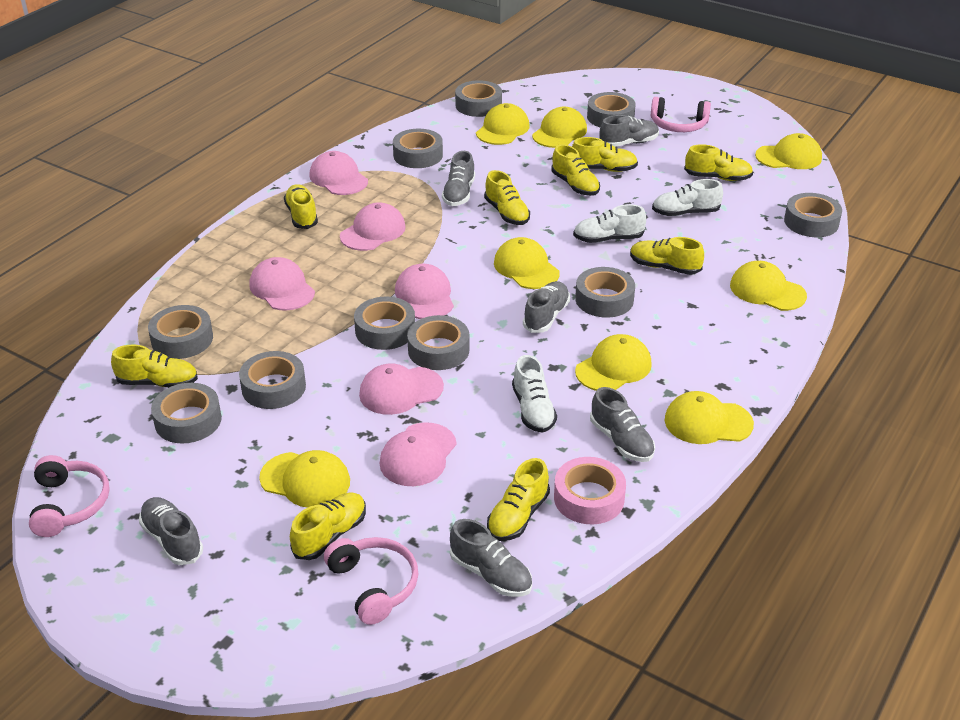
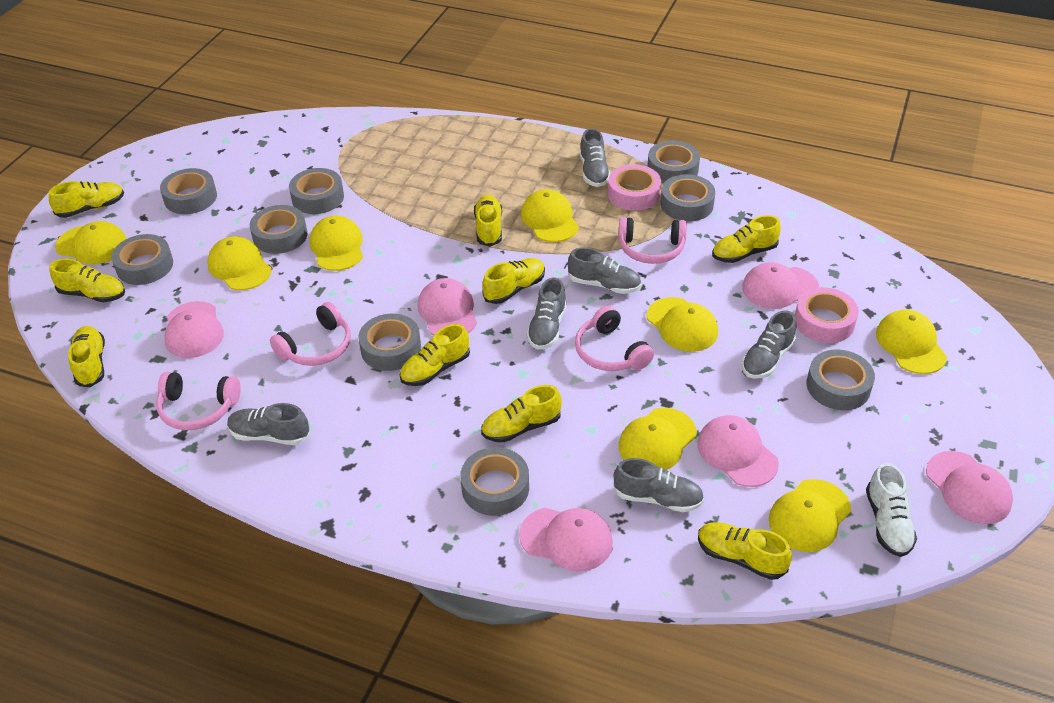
grey tape: 10 -> 9
pink headphones: 3 -> 4
pink tape: 1 -> 2
white shoe: 3 -> 1

